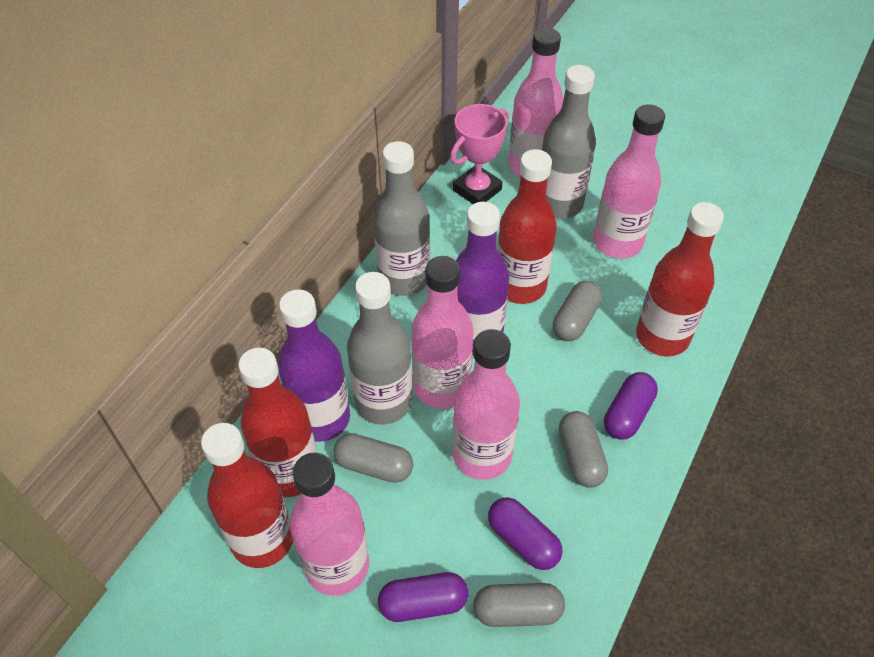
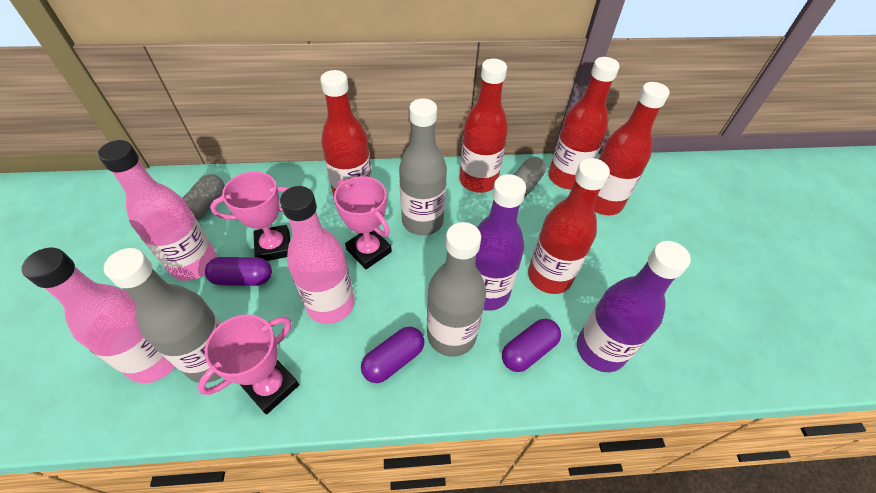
grey capsule: 4 -> 2
pink bottle: 5 -> 3
pink trophy: 1 -> 3
red bottle: 4 -> 5

